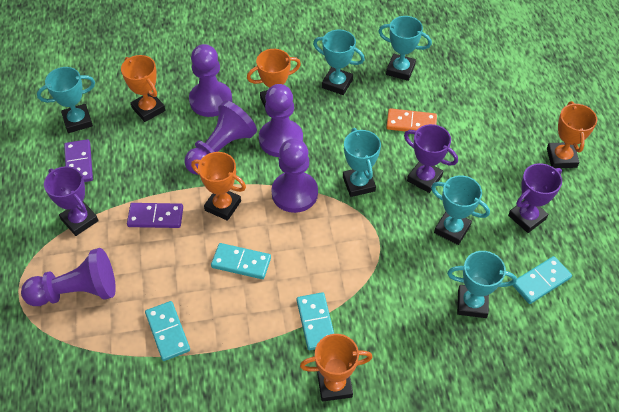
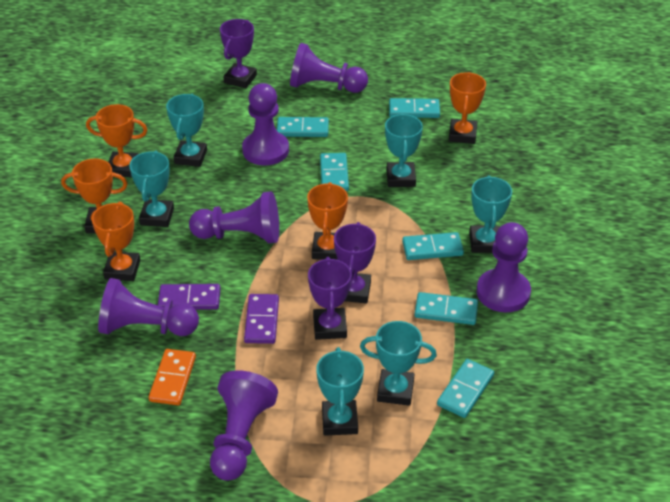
purple pawn: 5 -> 6
turquoise domino: 4 -> 6

